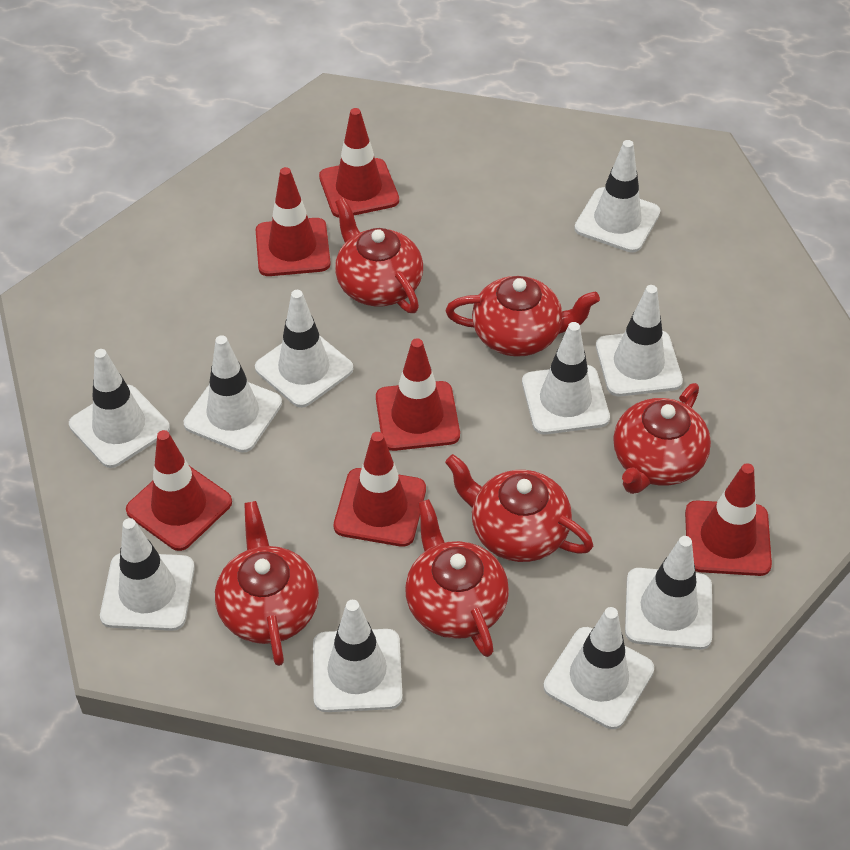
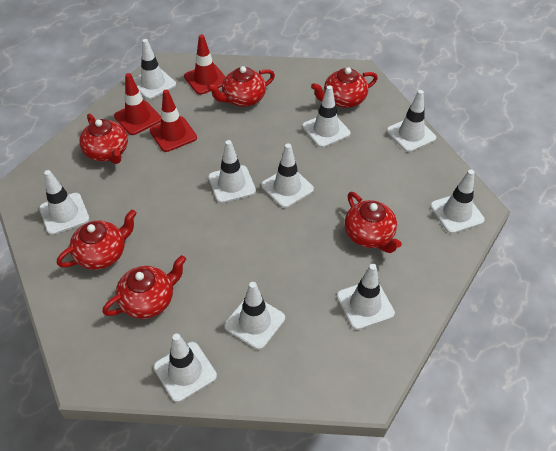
red traffic cone: 6 -> 3

